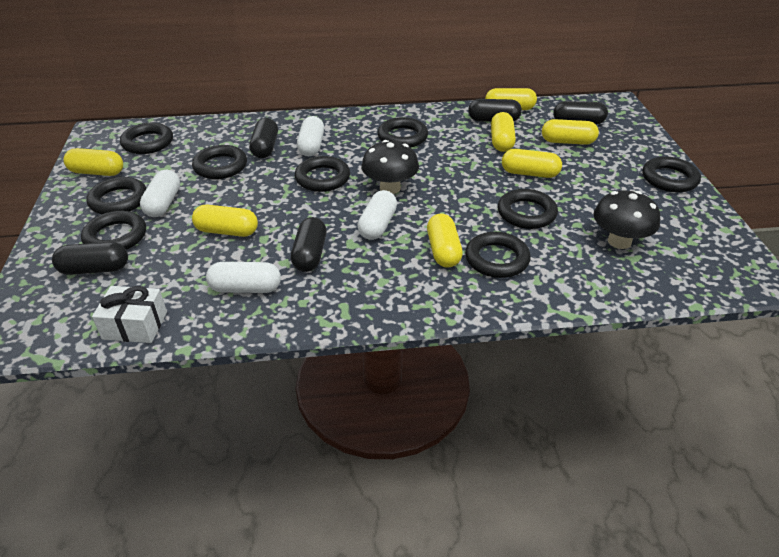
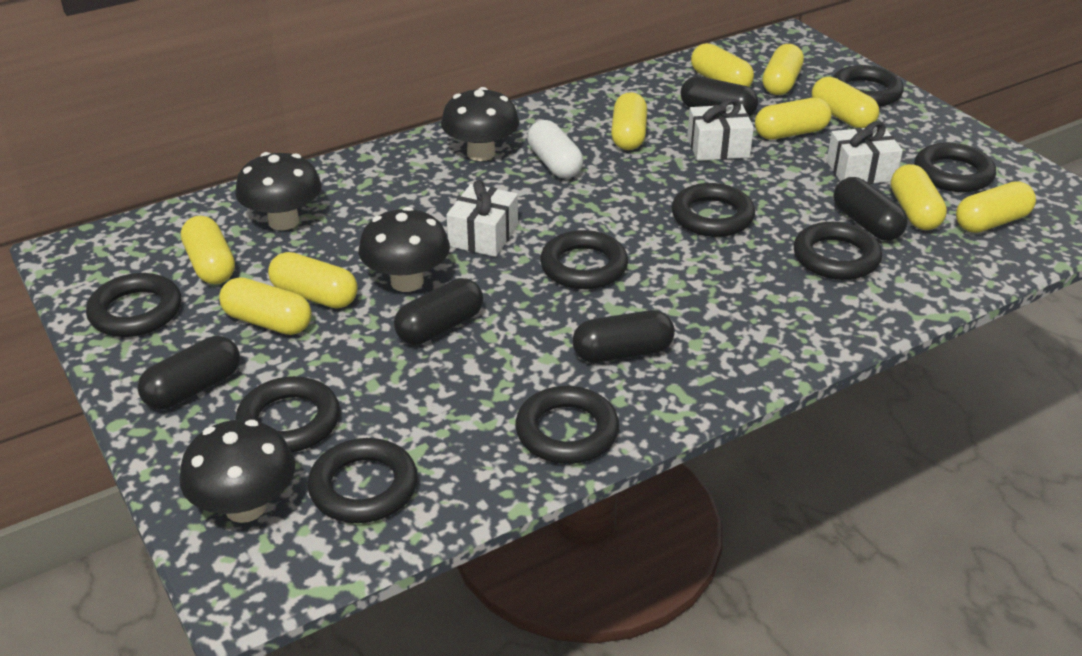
black mushroom: 2 -> 4
white capsule: 4 -> 1
white gift: 1 -> 3
yellow capsule: 7 -> 10

